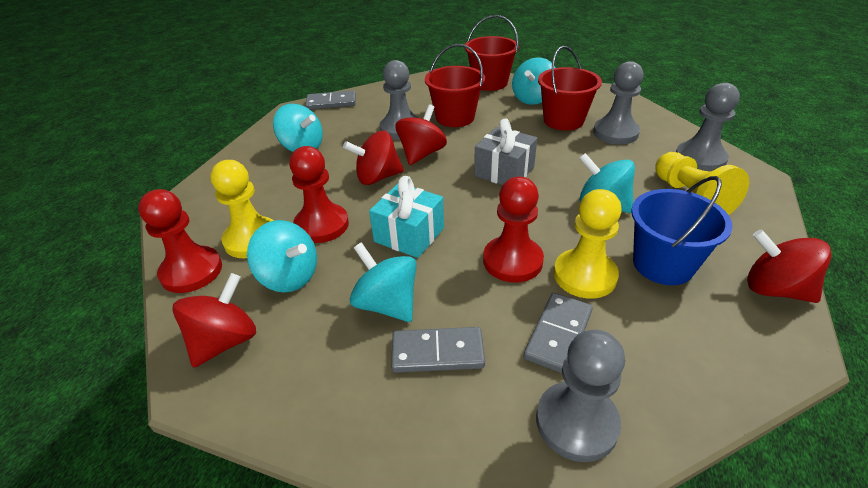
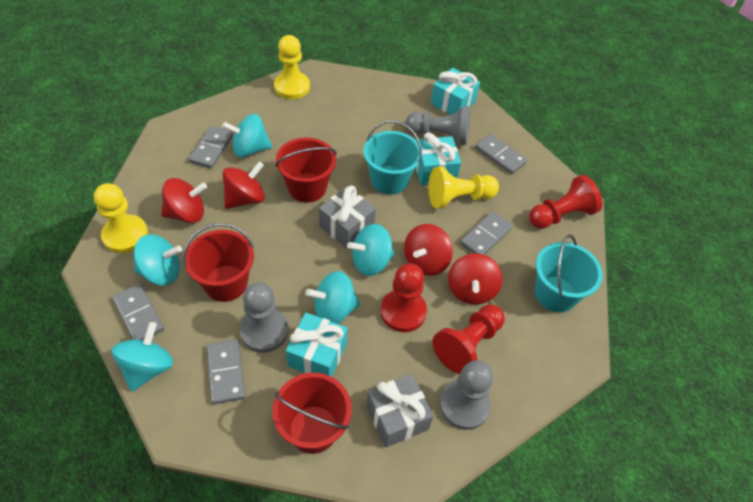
blue bucket: 1 -> 0
grey domino: 3 -> 5
grey gift: 1 -> 2
grey pawn: 4 -> 3
turquoise bucket: 0 -> 2
turquoise gift: 1 -> 3

